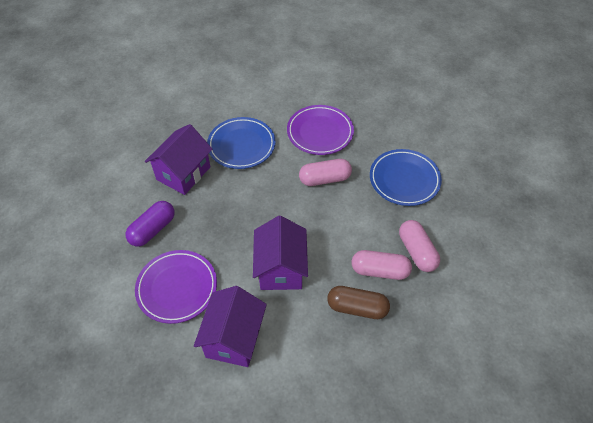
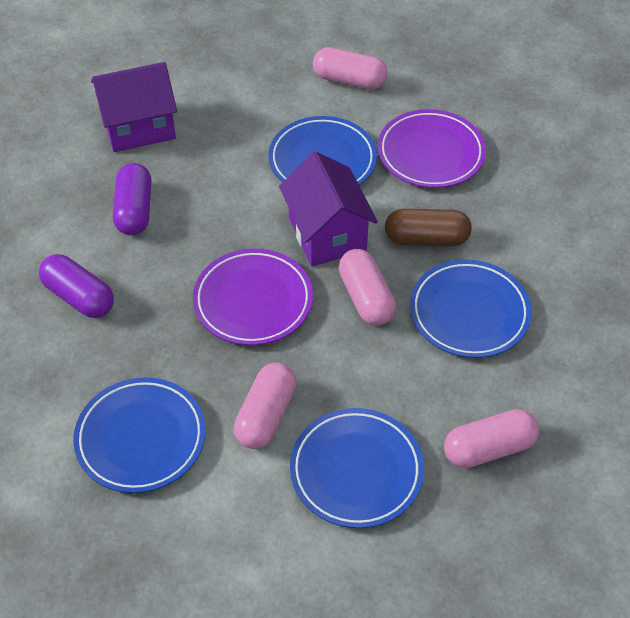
blue plate: 2 -> 4
pink capsule: 3 -> 4
purple capsule: 1 -> 2
purple house: 3 -> 2

